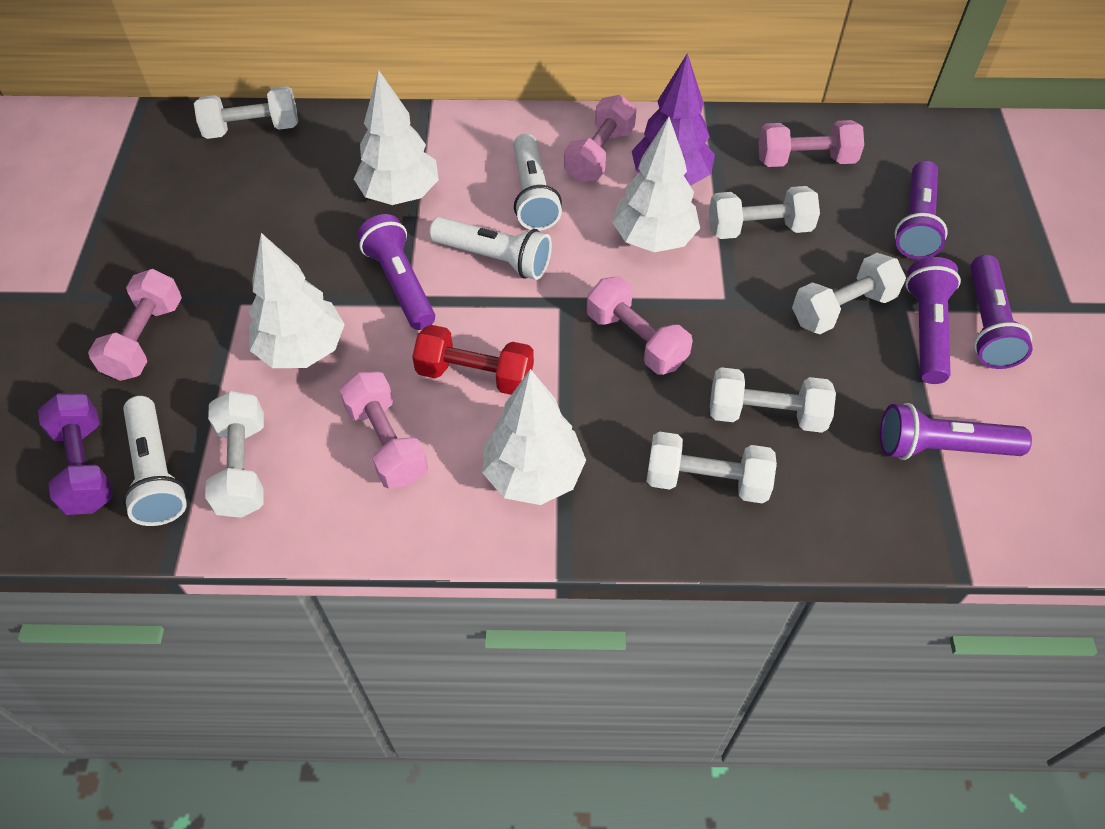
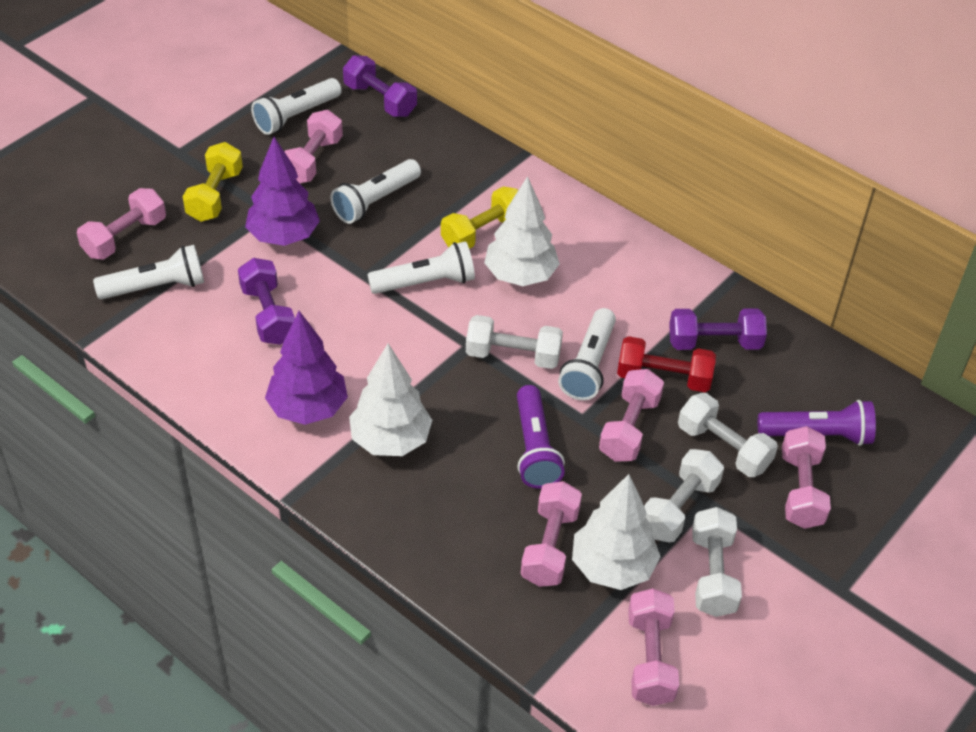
pink dumbbell: 5 -> 6
purple dumbbell: 1 -> 3
purple flashlight: 5 -> 2
purple tree: 1 -> 2
white dumbbell: 6 -> 4
white flashlight: 3 -> 5
white tree: 4 -> 3
yellow dumbbell: 0 -> 2

